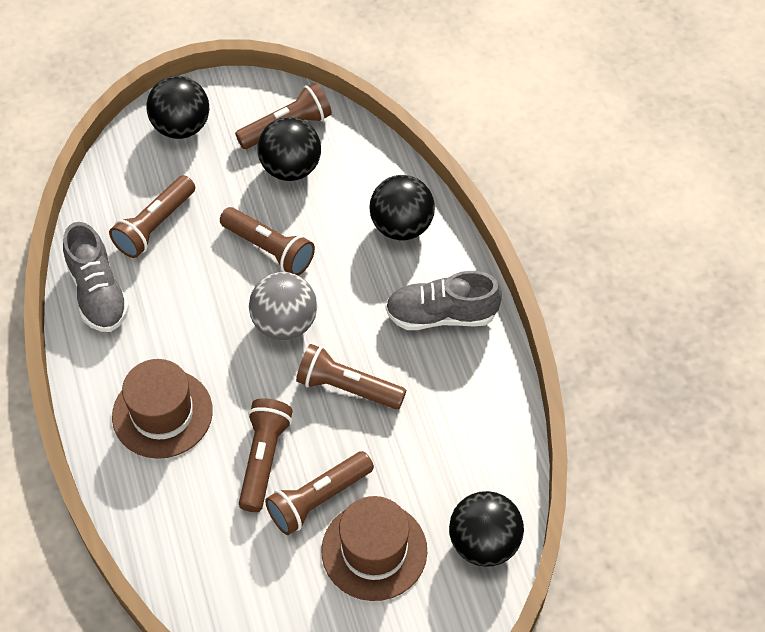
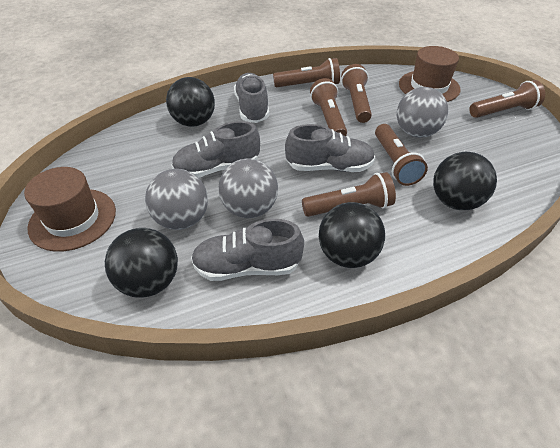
grey ball: 1 -> 3
grey shoe: 2 -> 4

